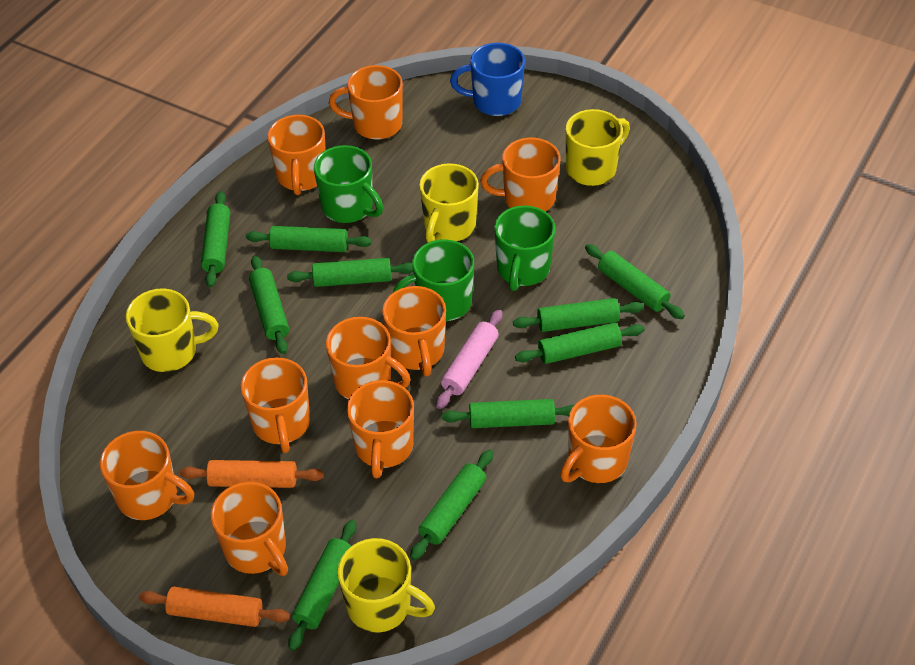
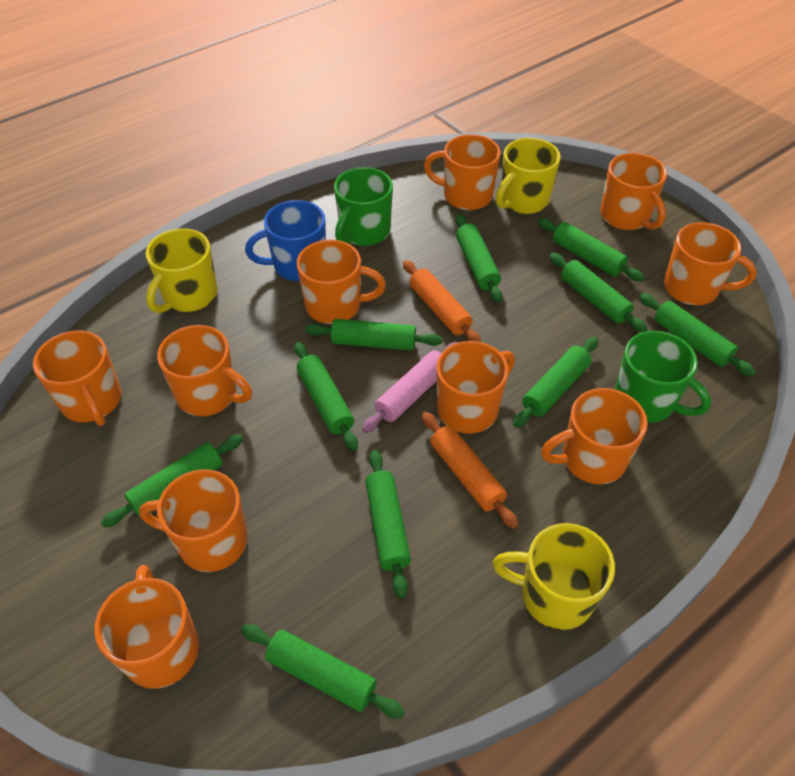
green mug: 3 -> 2
yellow mug: 4 -> 3

